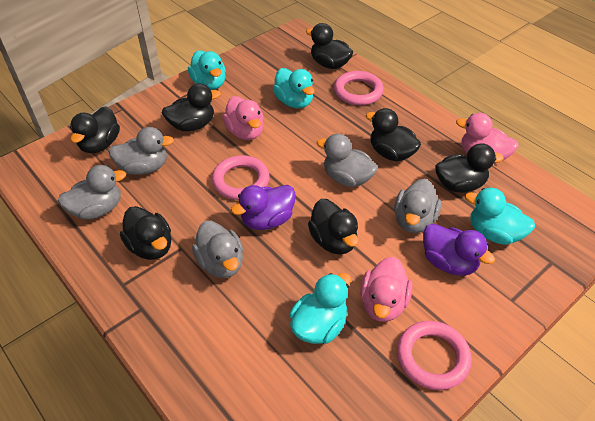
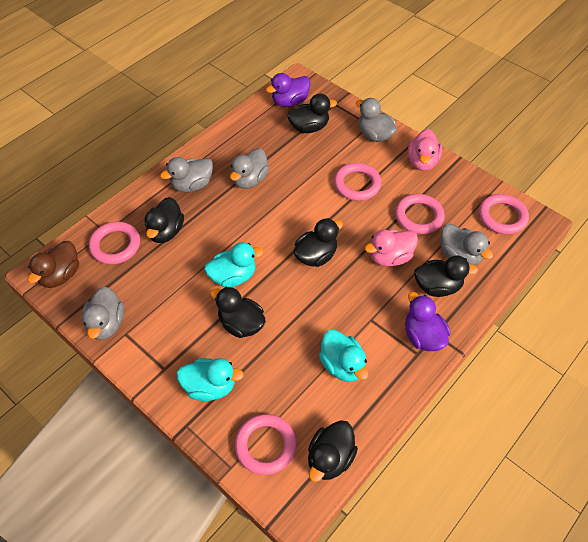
black duck: 7 -> 6
brown duck: 0 -> 1
pink duck: 3 -> 2
pink ring: 3 -> 5
turquoise duck: 4 -> 3

